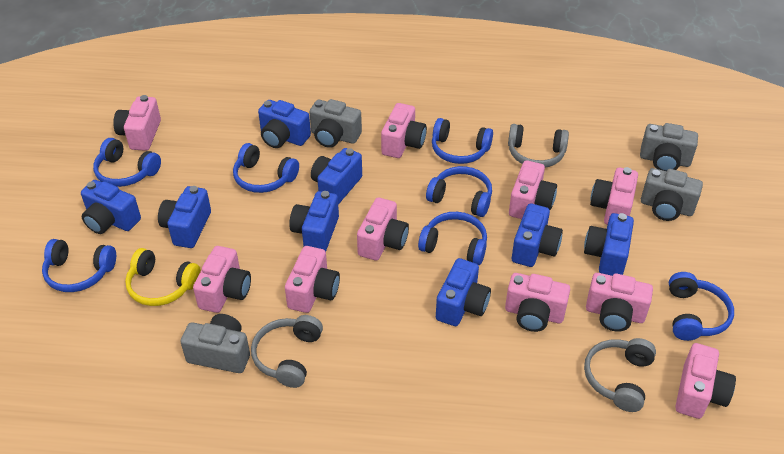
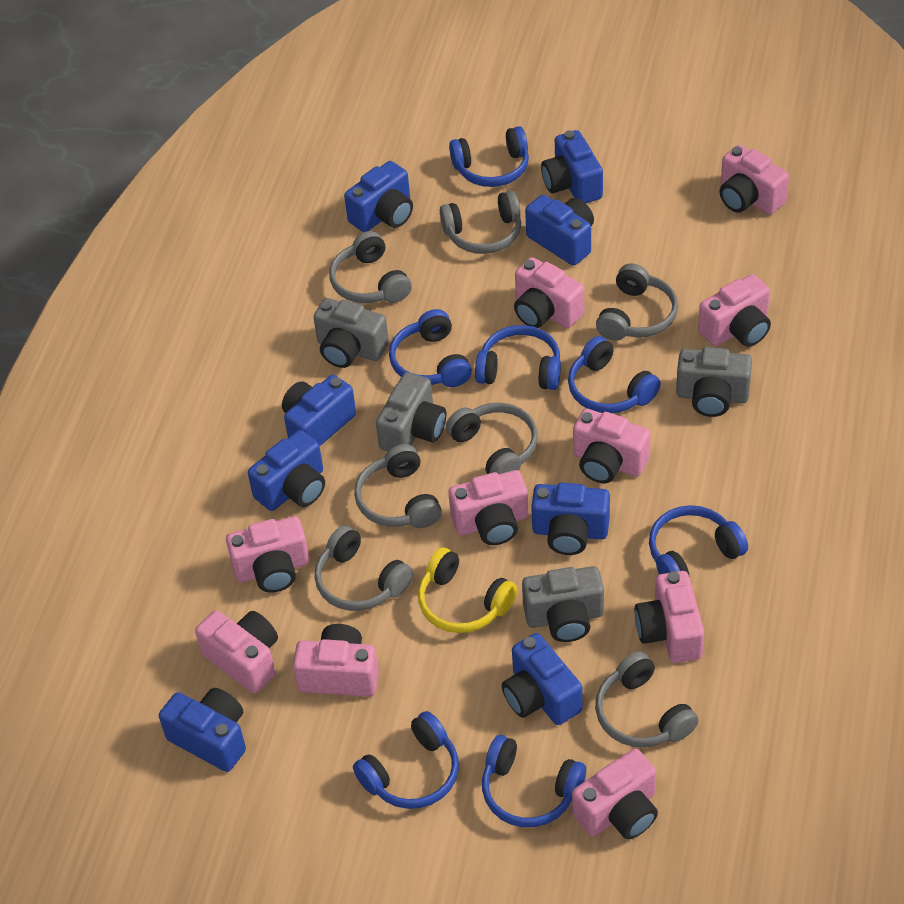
grey headphones: 3 -> 7

